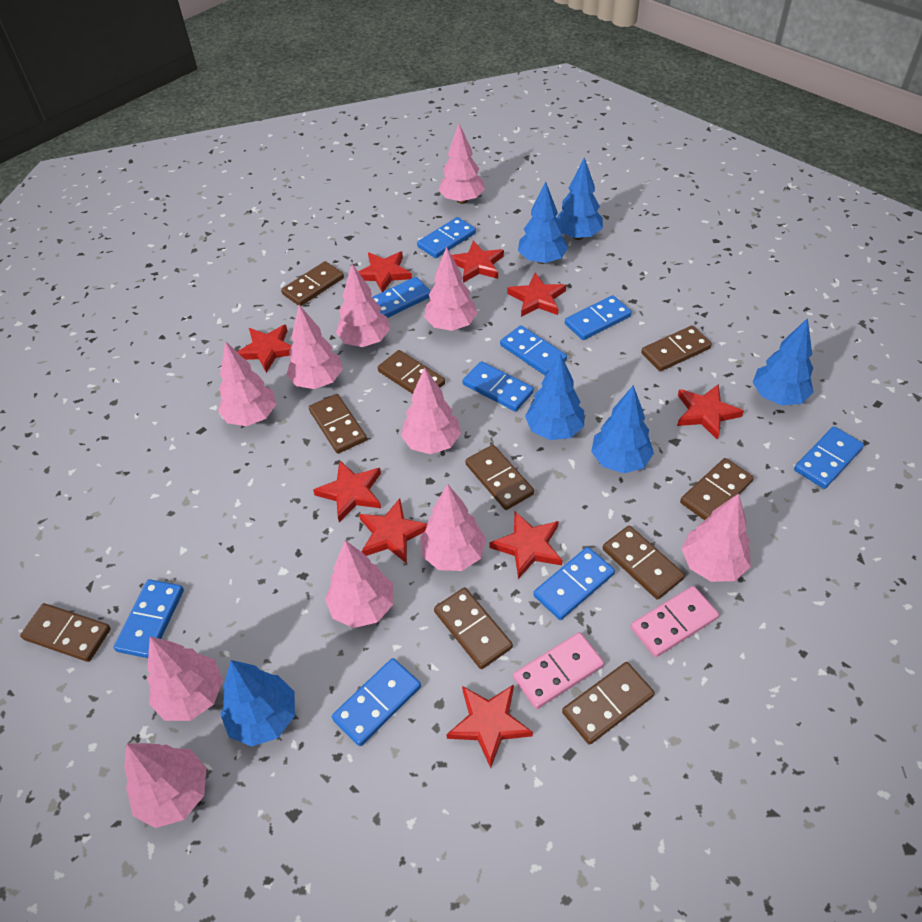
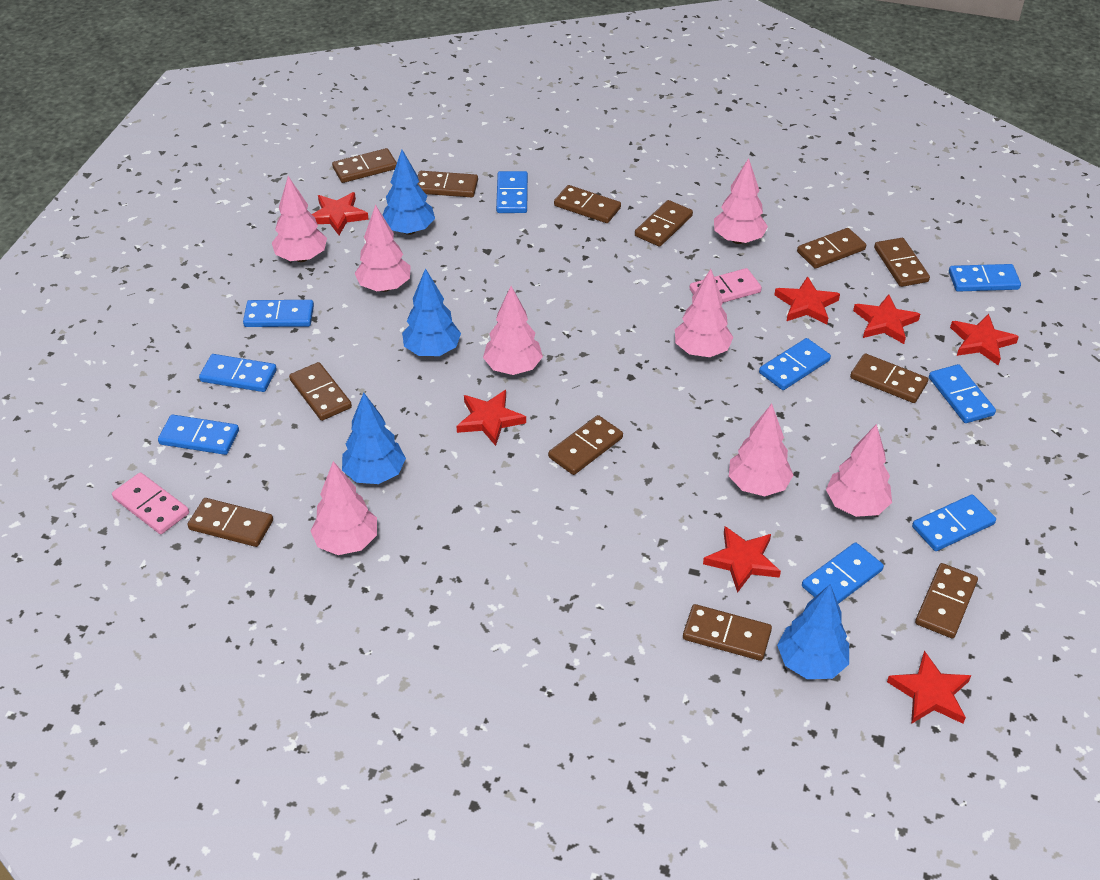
blue tree: 6 -> 4
brown domino: 10 -> 12
pink tree: 11 -> 8
red star: 9 -> 7

